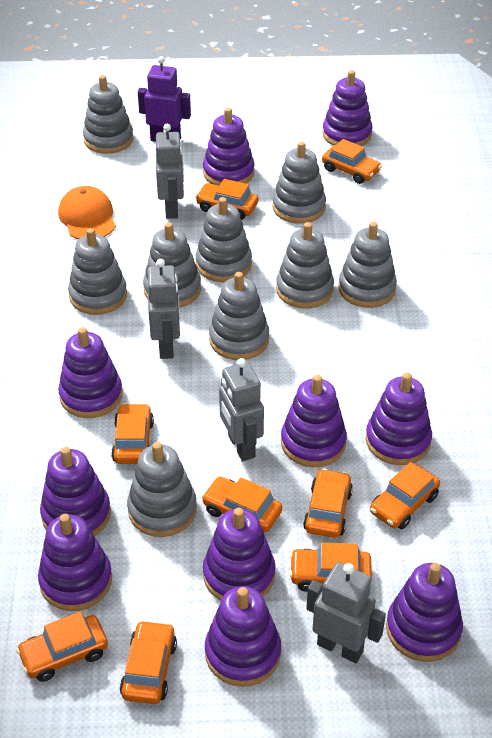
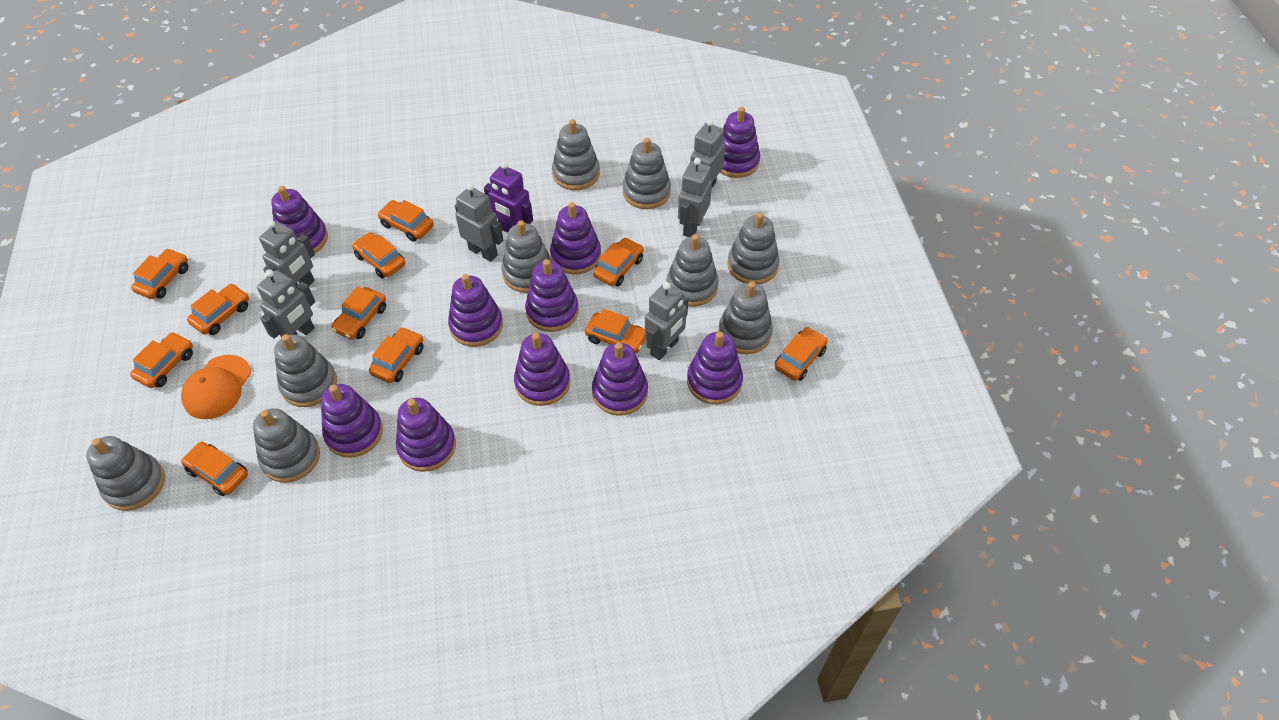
grey robot: 4 -> 6
orange car: 9 -> 11

